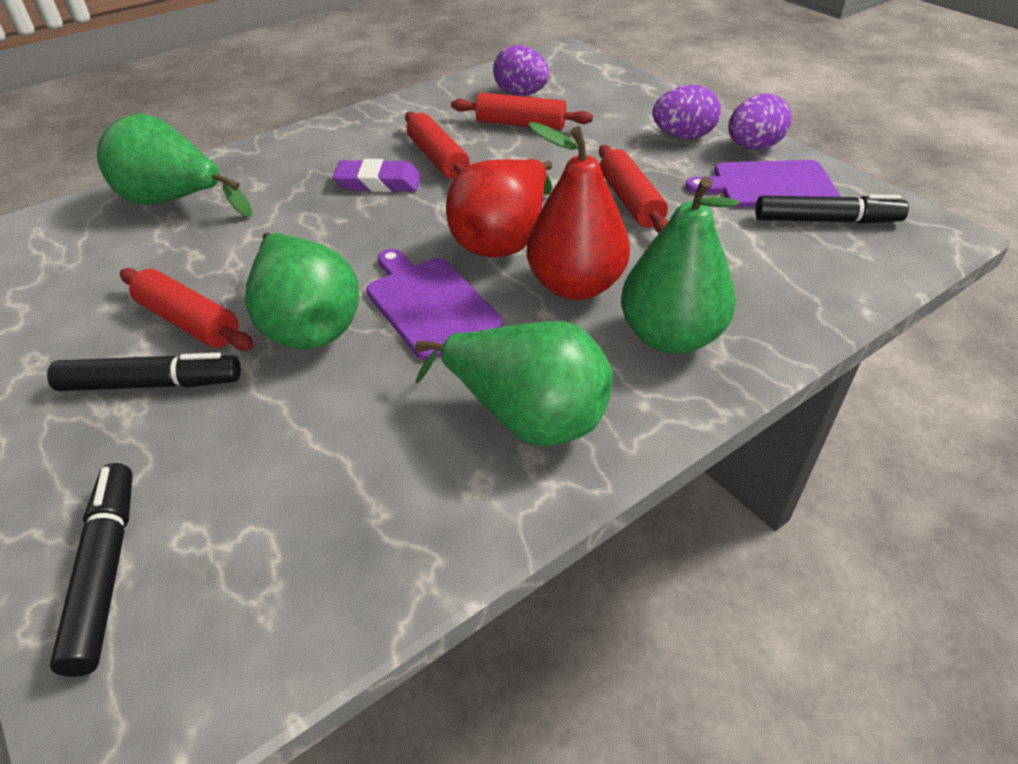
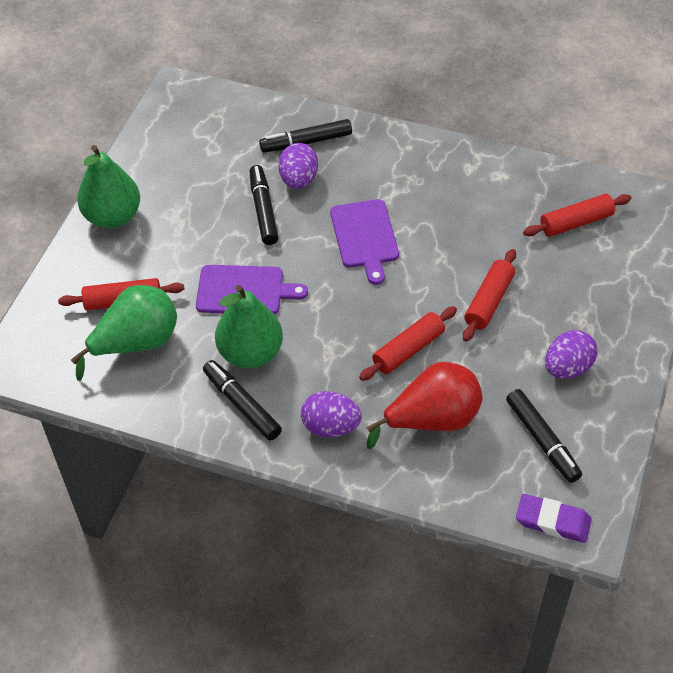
black marker: 3 -> 4
green pear: 4 -> 3
red pear: 2 -> 1

